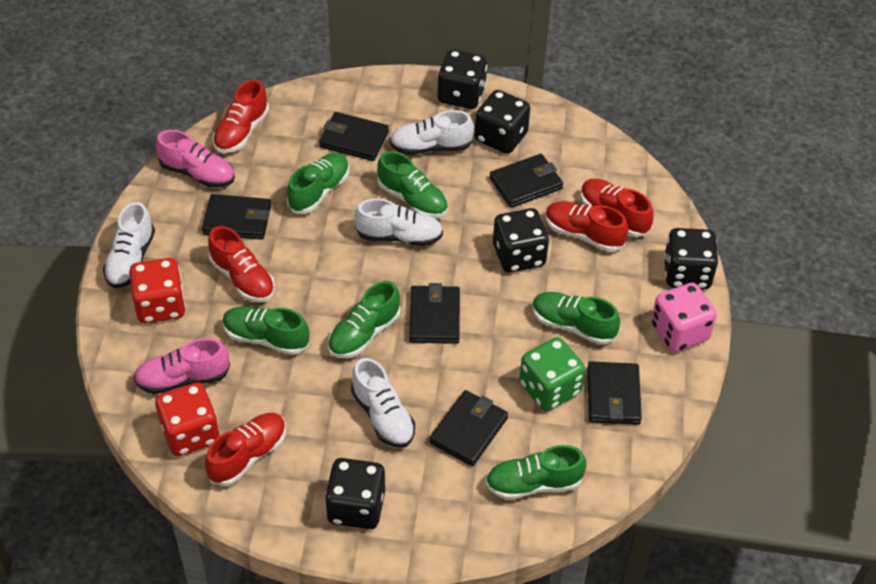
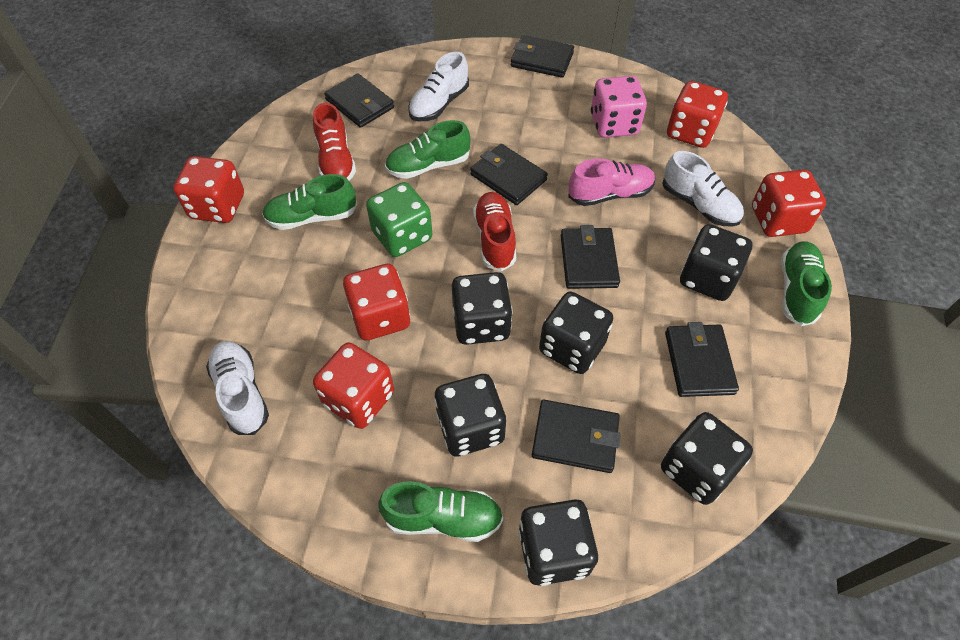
black dice: 5 -> 6
green shoe: 6 -> 4
pink shoe: 2 -> 1
red dice: 2 -> 5
red shoe: 5 -> 2
white shoe: 4 -> 3

